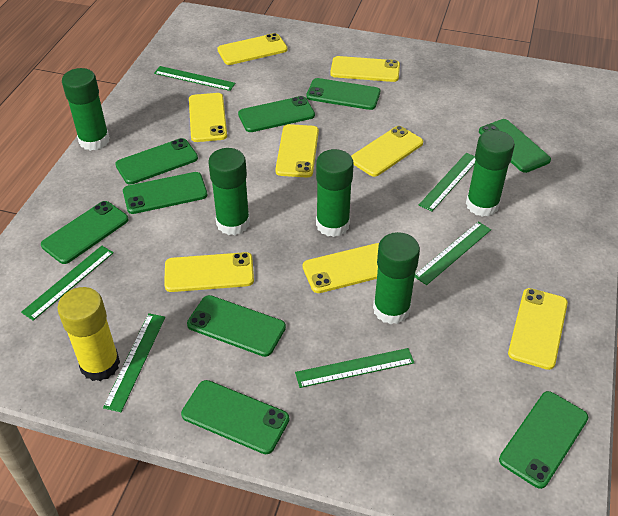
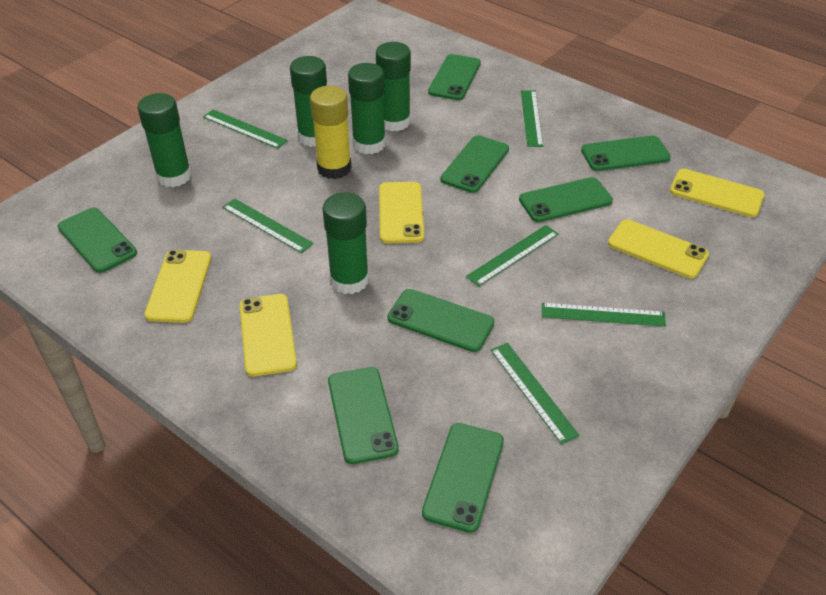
green phone: 9 -> 8
yellow phone: 8 -> 5

